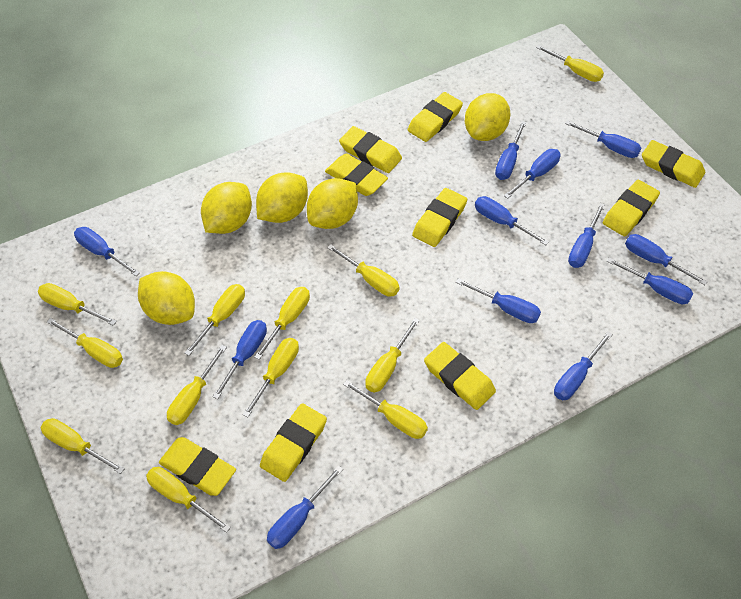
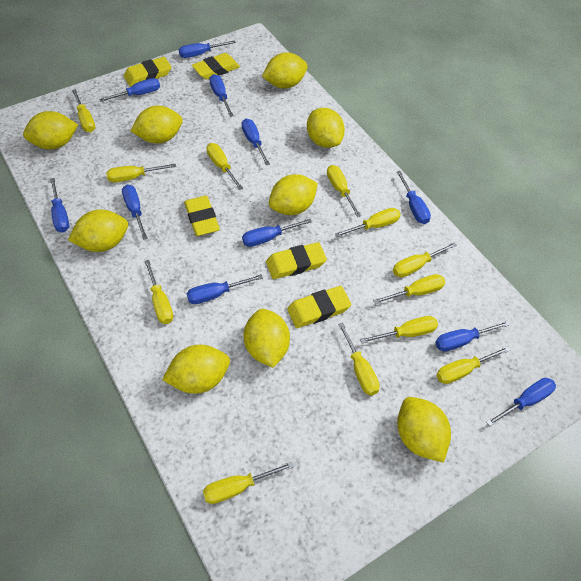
blue screwdriver: 12 -> 11
yellow eraser: 9 -> 5
yellow lemon: 5 -> 9

